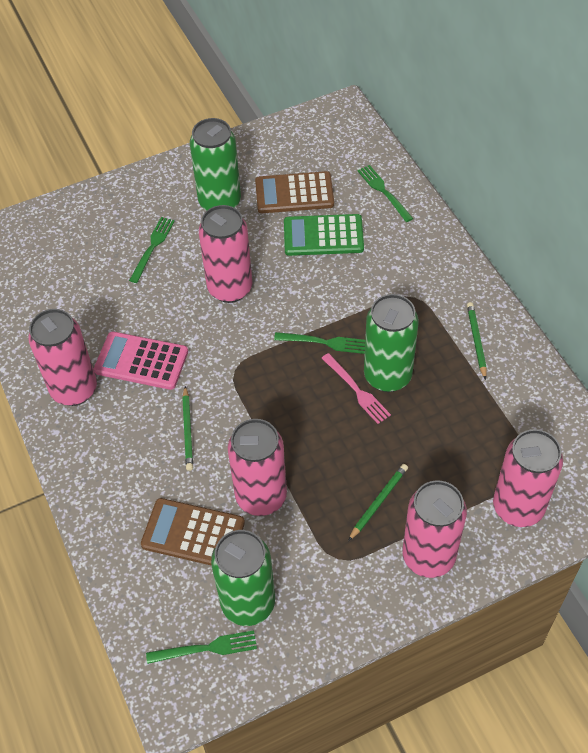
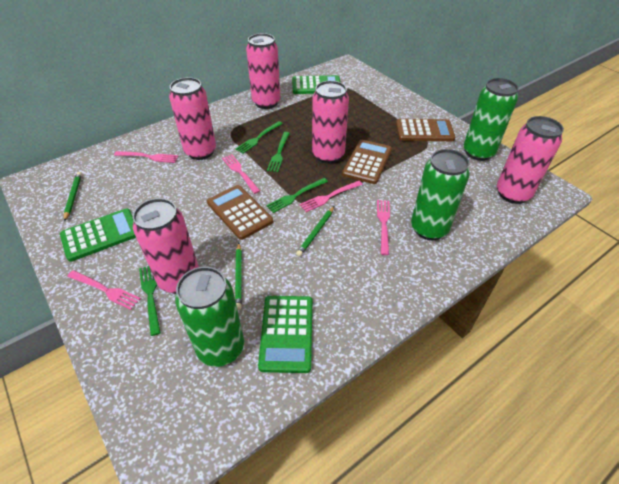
brown calculator: 2 -> 3
green calculator: 1 -> 3
pink calculator: 1 -> 0
pink fork: 1 -> 5

